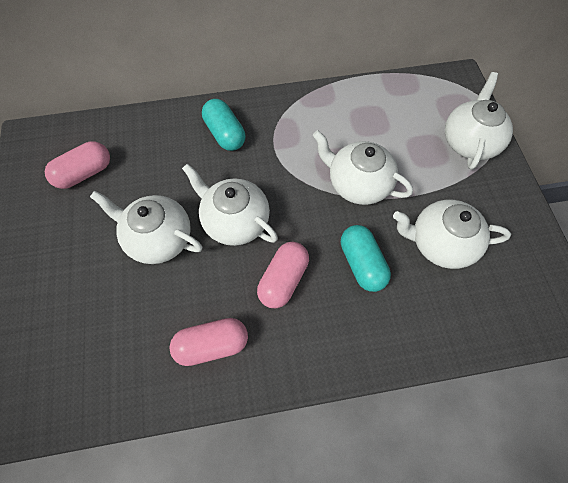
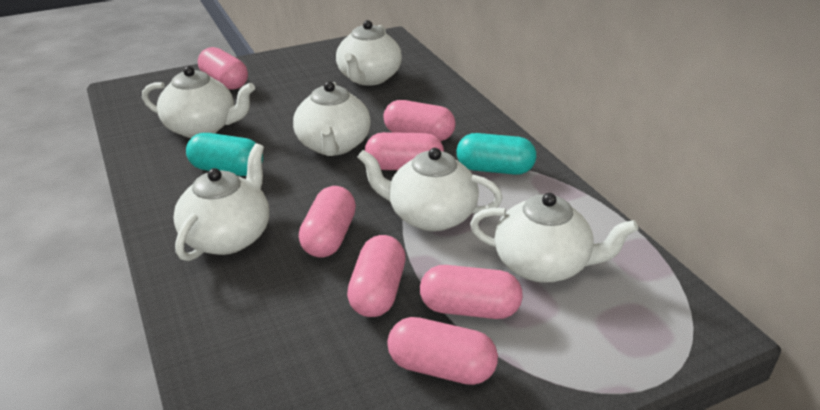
pink capsule: 3 -> 7
white teapot: 5 -> 6

